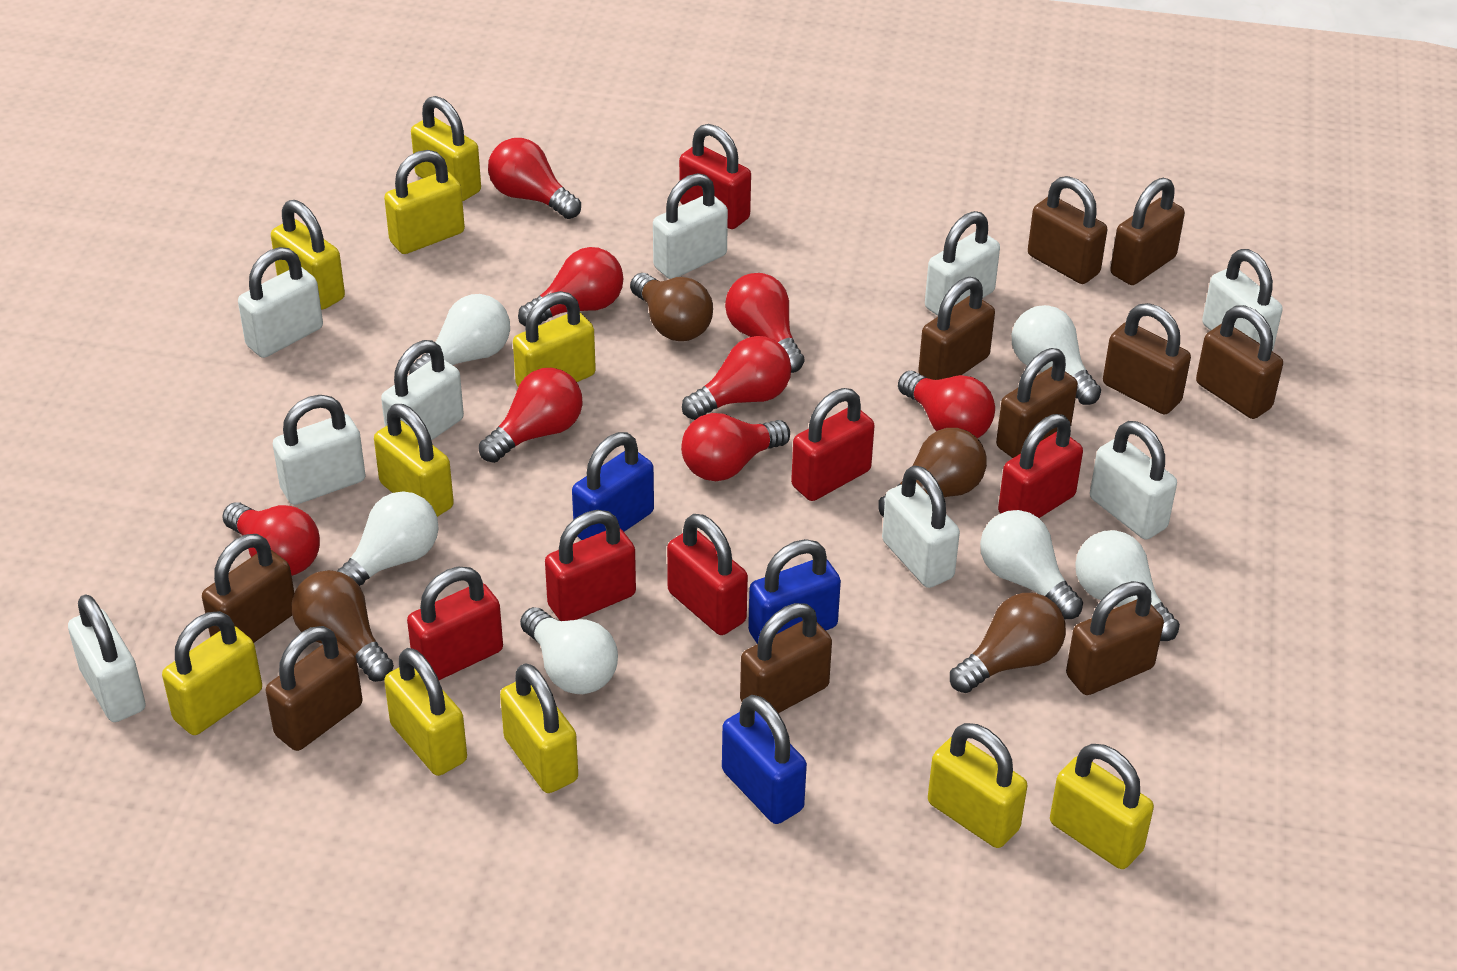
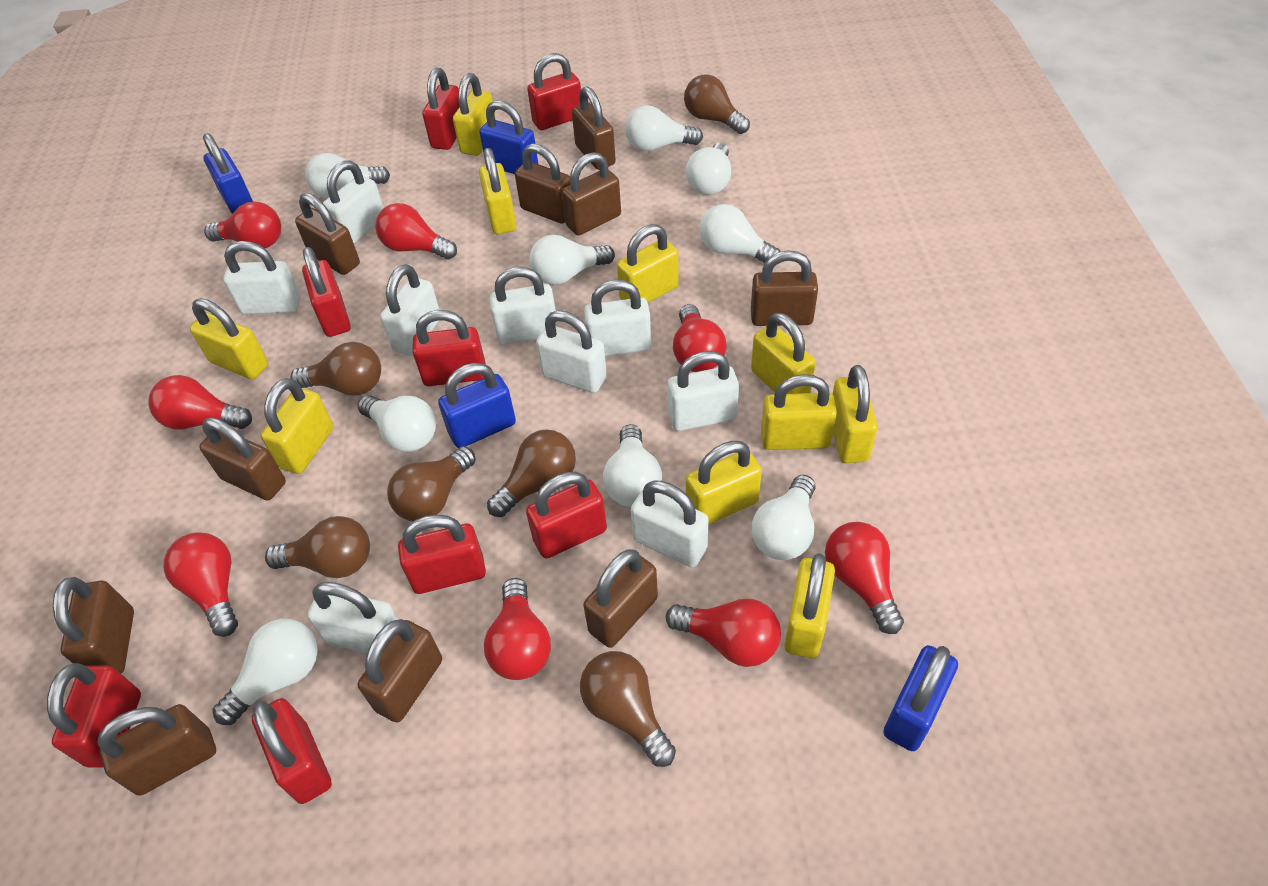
blue padlock: 3 -> 4
brown light bulb: 4 -> 6
red padlock: 6 -> 8
white light bulb: 6 -> 9

